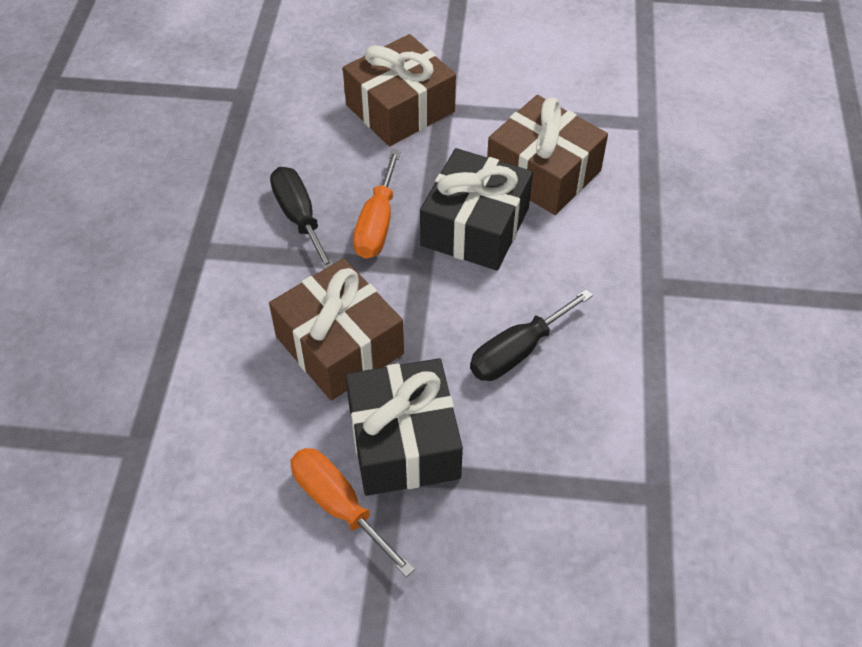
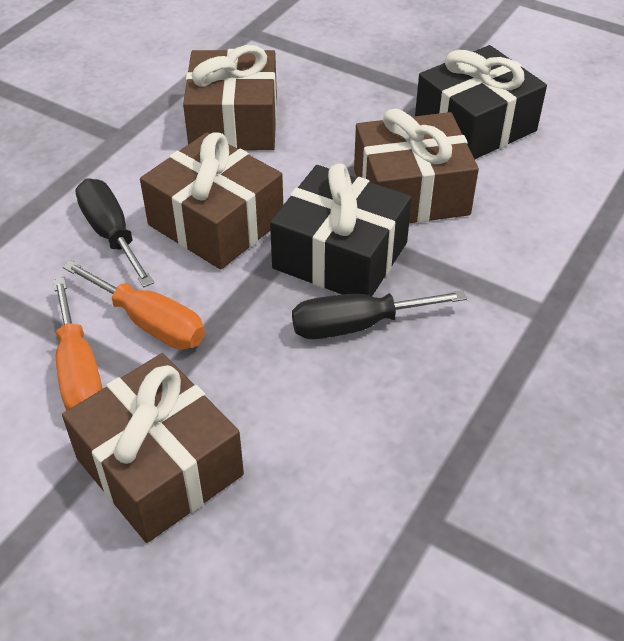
brown gift: 3 -> 4

